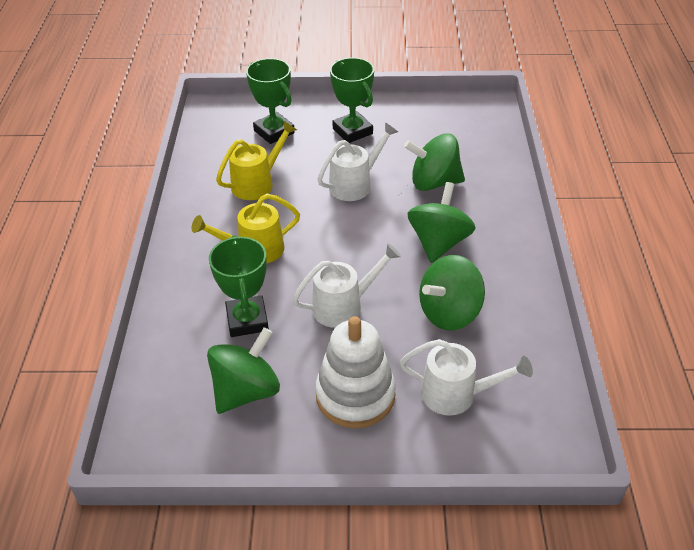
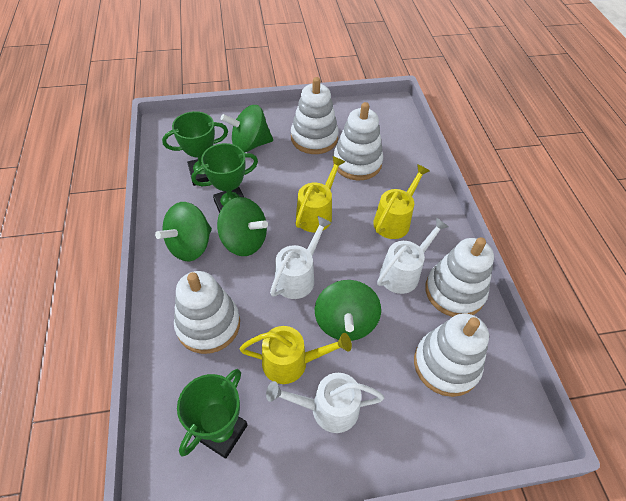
white stacking toy: 1 -> 5
yellow watering can: 2 -> 3

